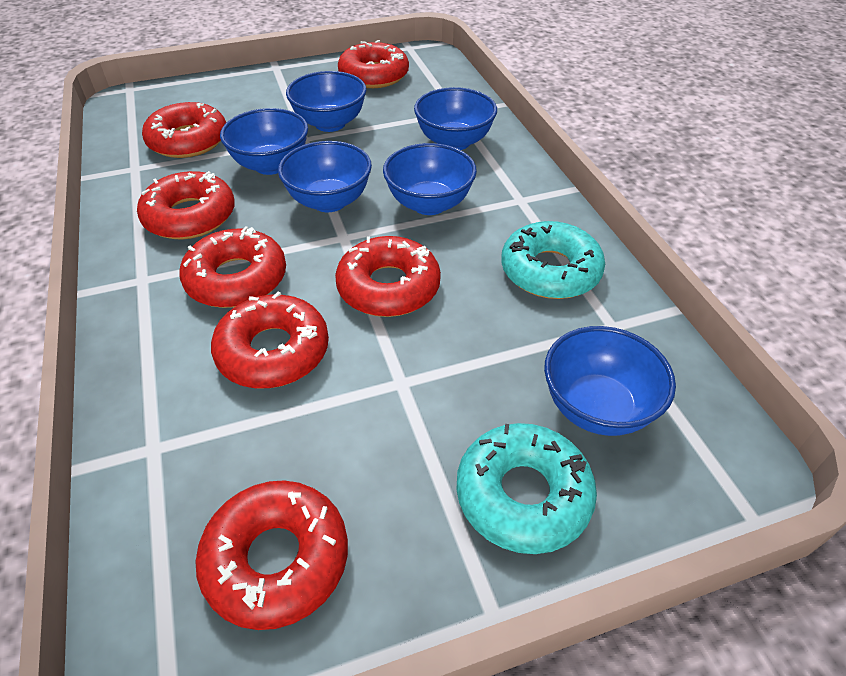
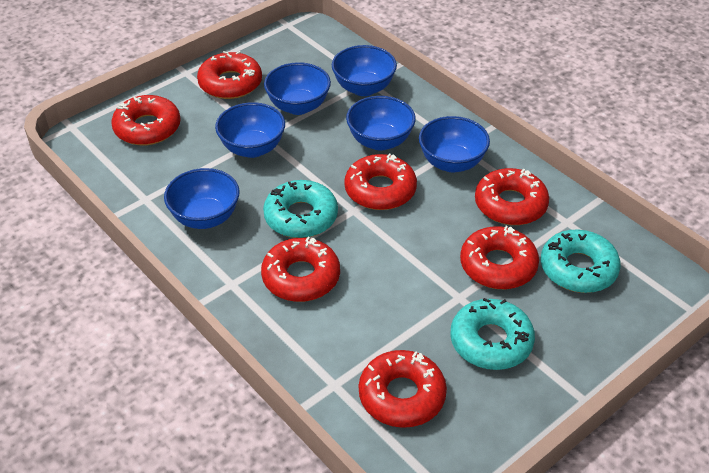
turquoise donut: 2 -> 3

